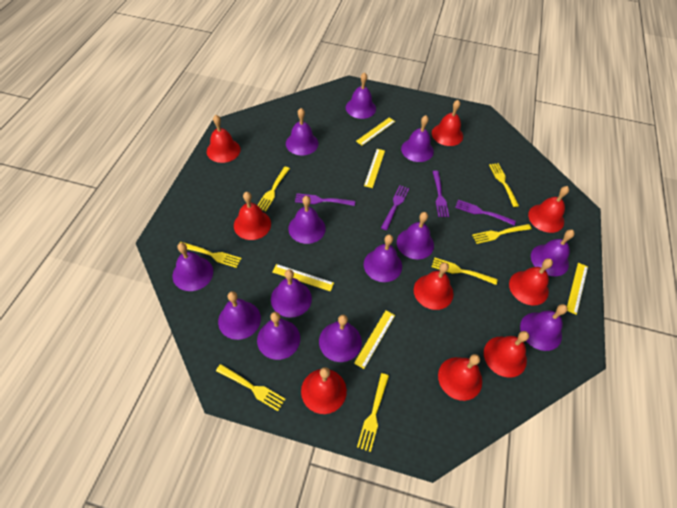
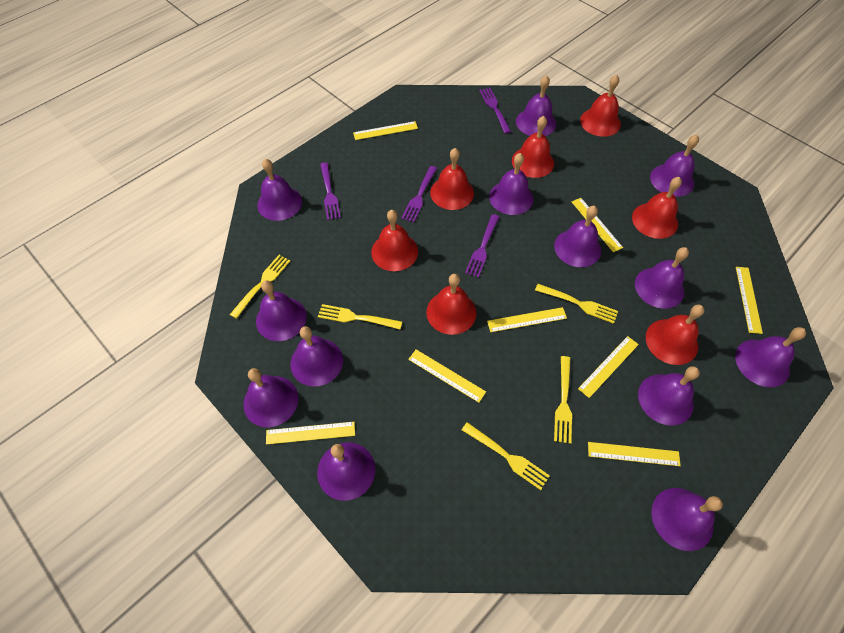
red bell: 9 -> 7
yellow fork: 7 -> 5
yellow ruler: 5 -> 8

